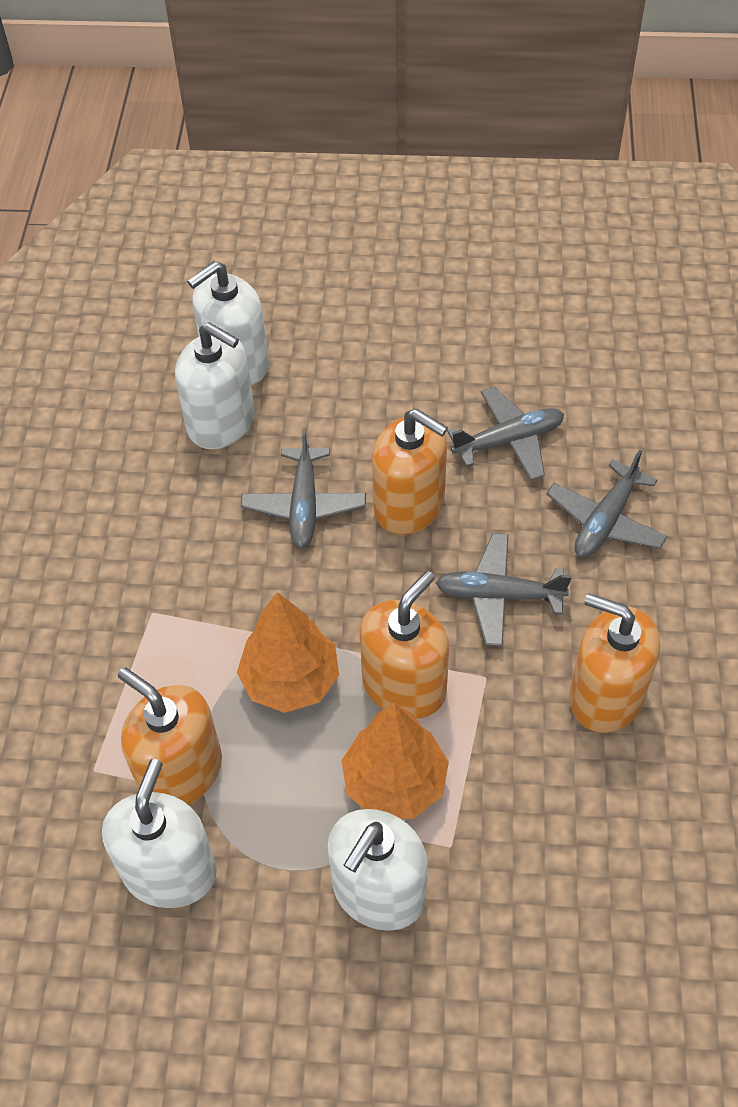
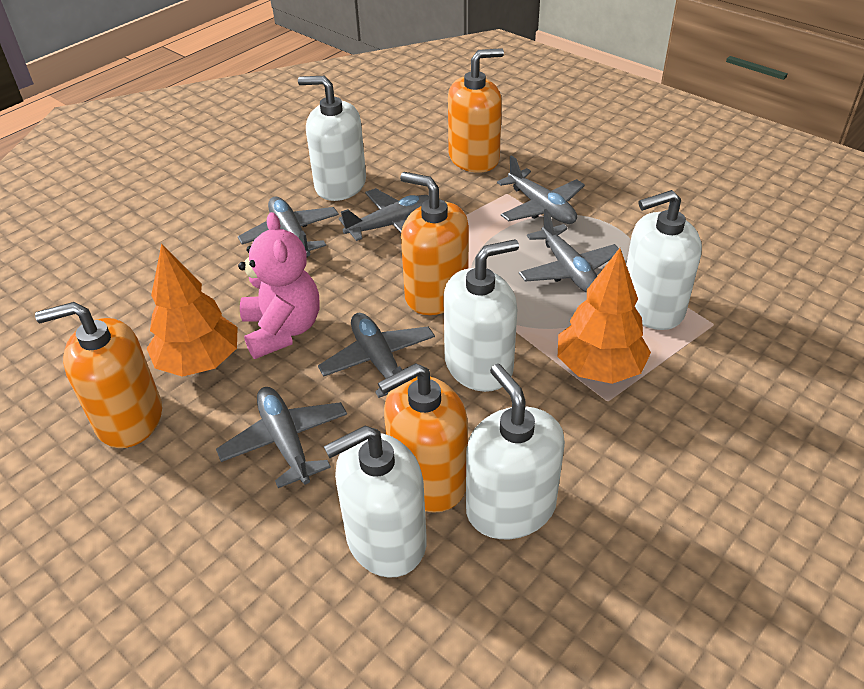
grey plane: 4 -> 6
pink teddy bear: 0 -> 1
white soap dispenser: 4 -> 5

